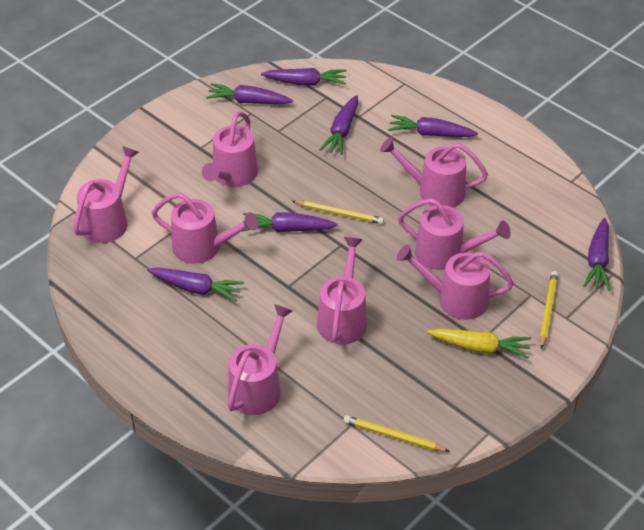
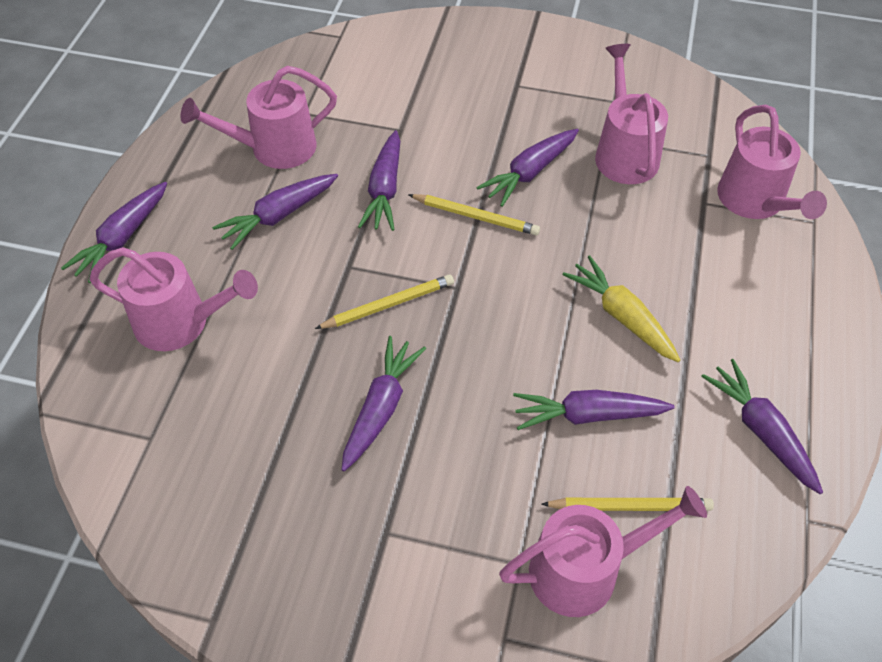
pink watering can: 8 -> 5

